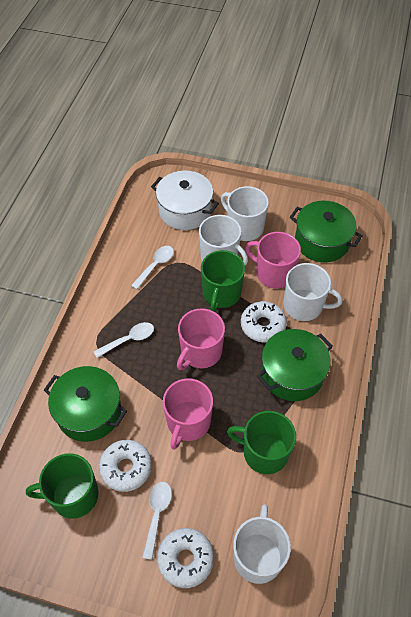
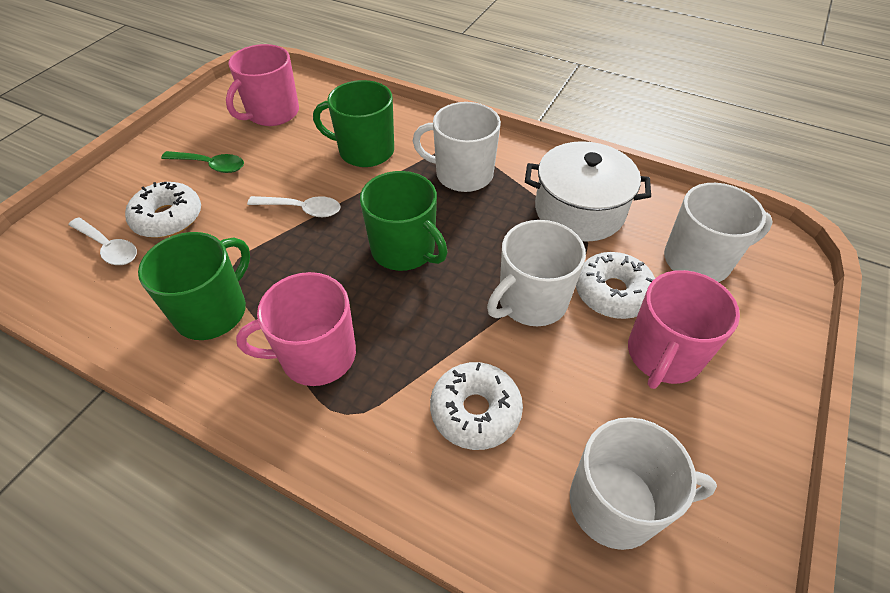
green pot: 3 -> 0
green spoon: 0 -> 1
white spoon: 3 -> 2

